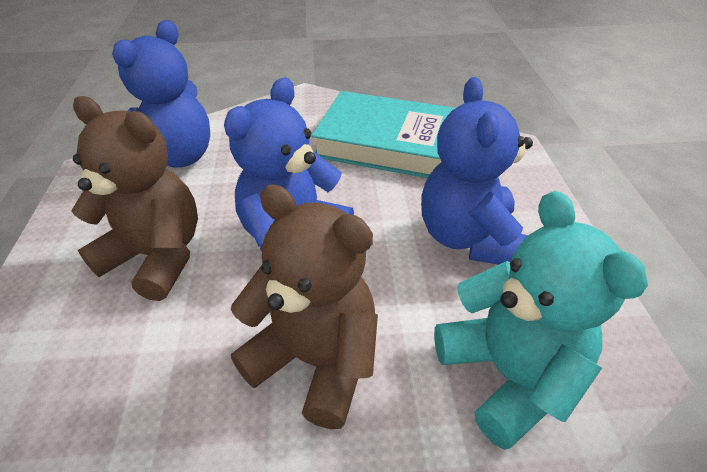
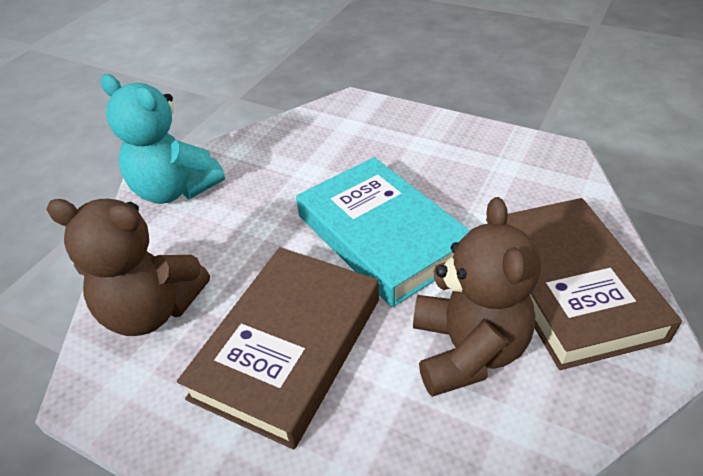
blue teddy bear: 3 -> 0
brown book: 0 -> 2

